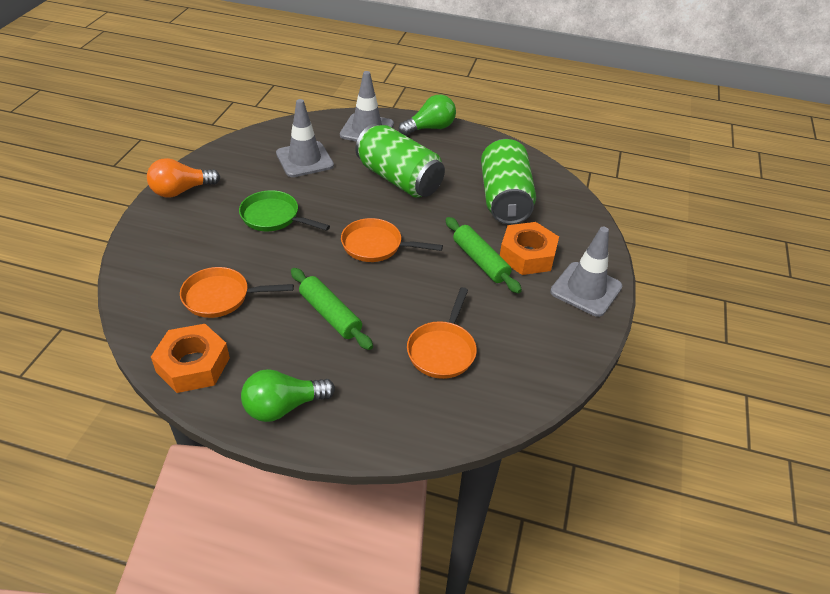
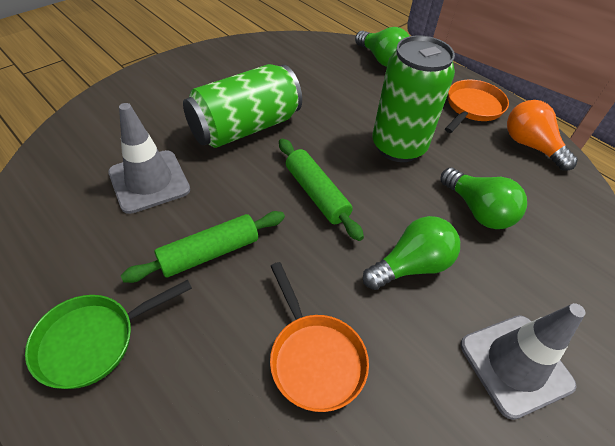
green light bulb: 2 -> 3
grey traffic cone: 3 -> 2
orange nut: 2 -> 0
orange pan: 3 -> 2

